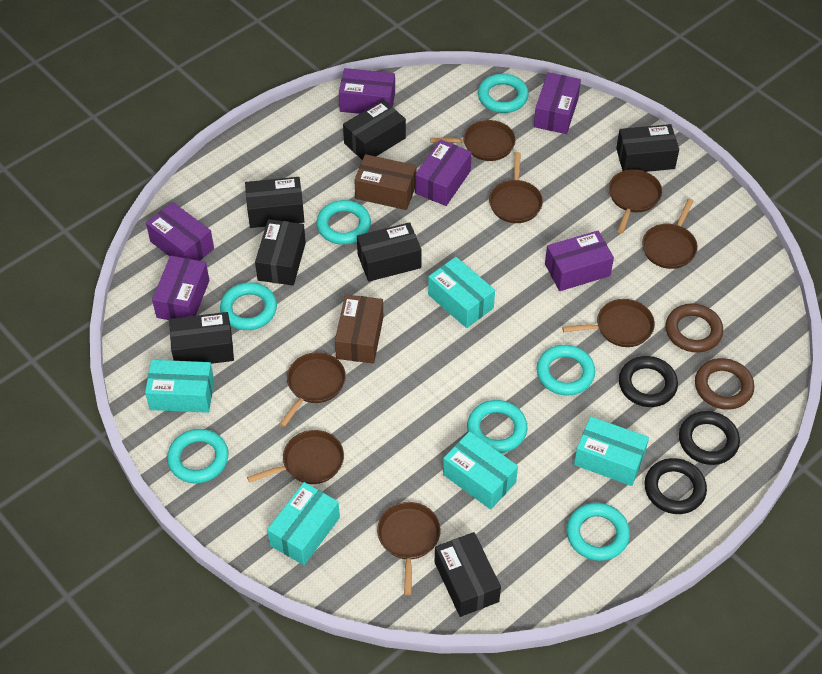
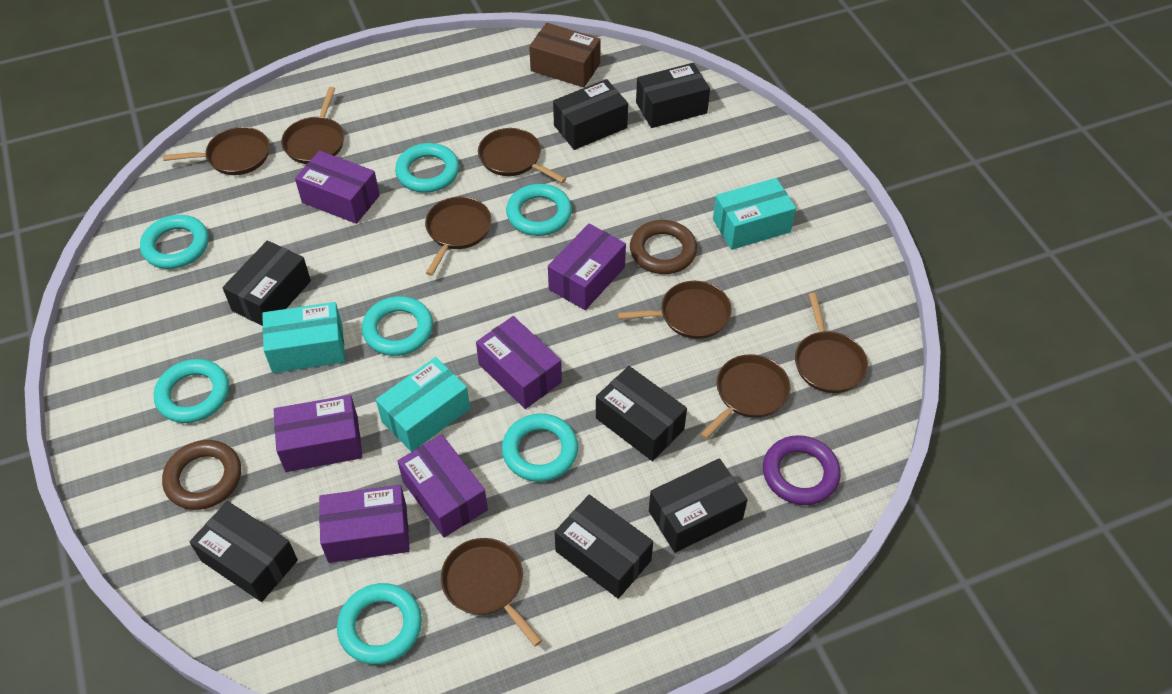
black ring: 3 -> 0
brown box: 2 -> 1
purple ring: 0 -> 1
turquoise box: 5 -> 3

